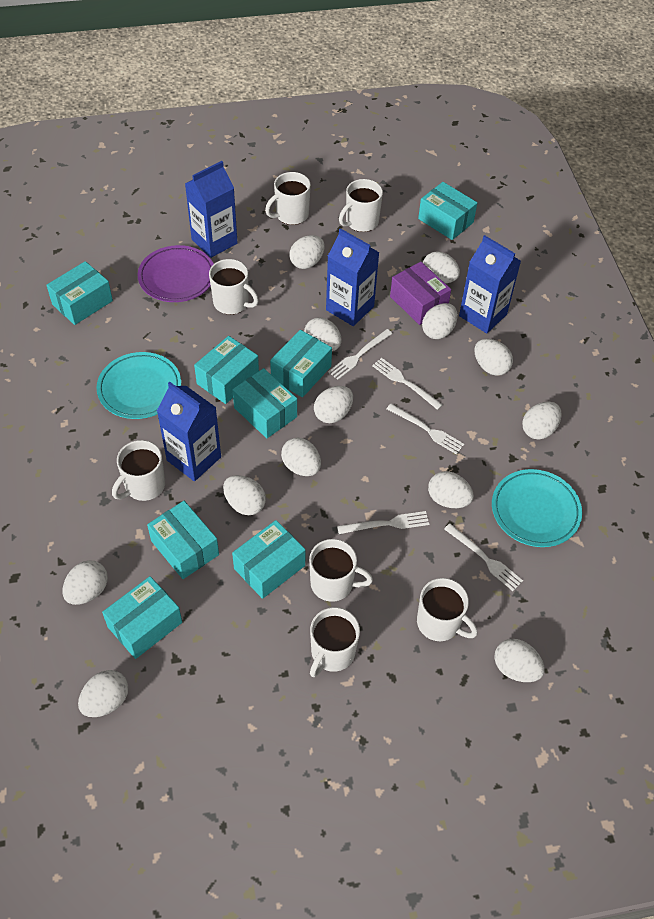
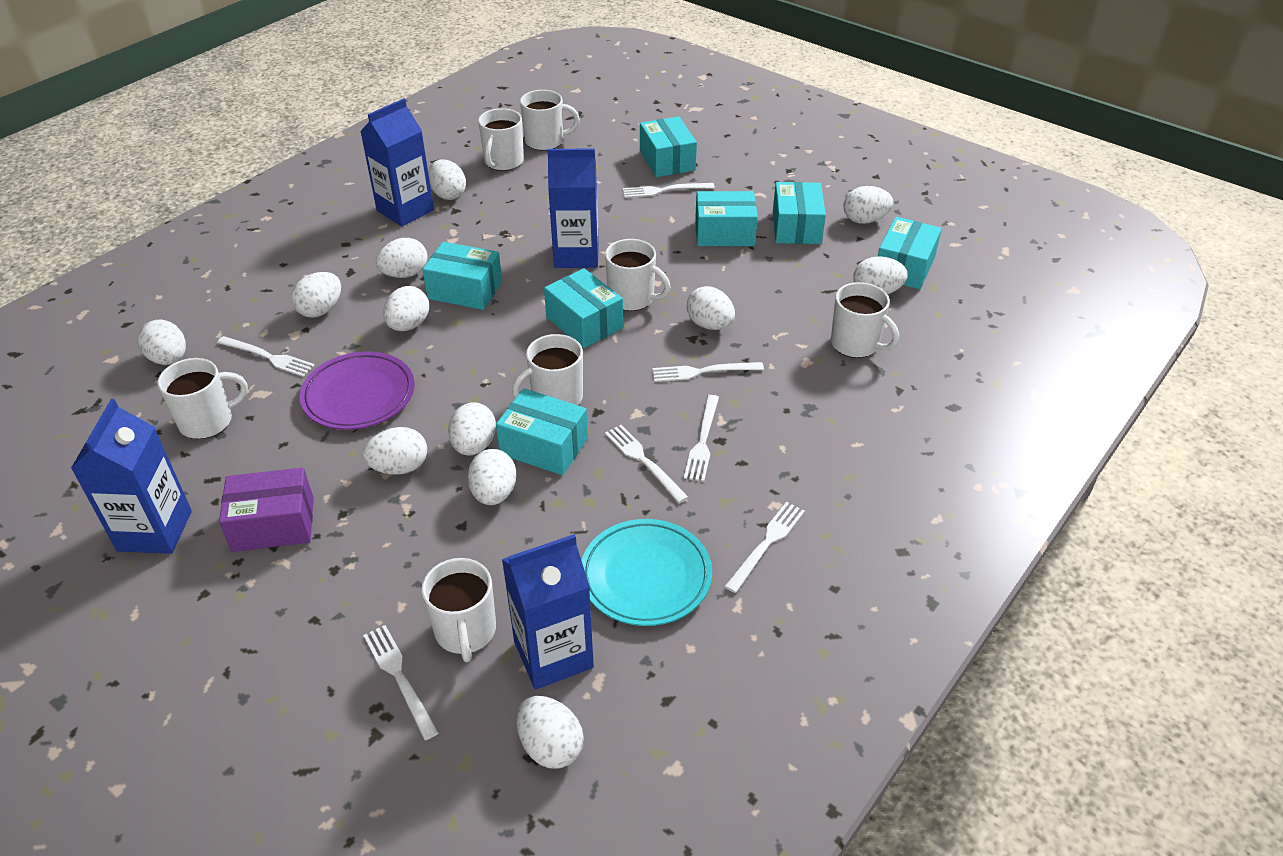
turquoise box: 8 -> 7
turquoise plate: 2 -> 1
white egg: 13 -> 12
white fork: 5 -> 7

